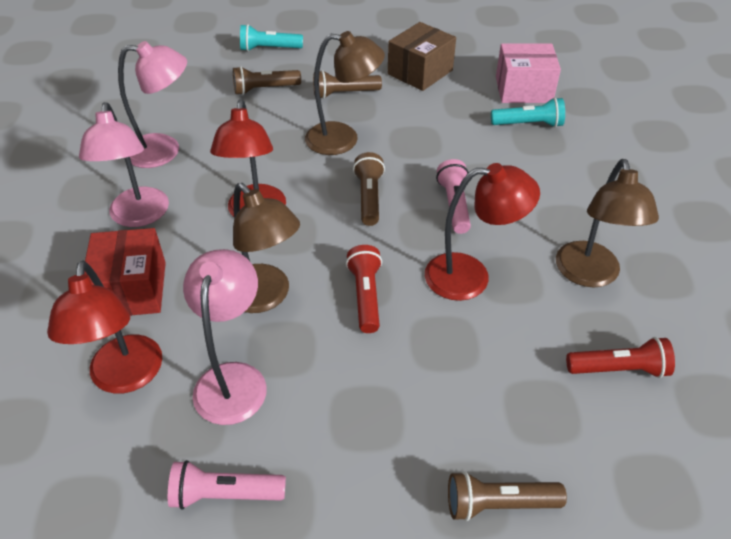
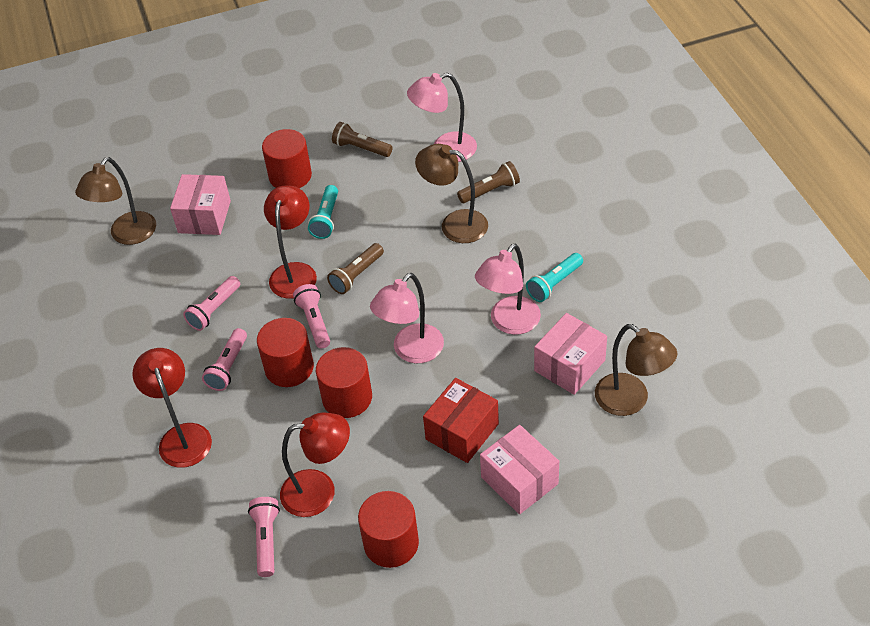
brown box: 1 -> 0
brown flashlight: 4 -> 3
pink box: 1 -> 3
pink flashlight: 2 -> 4
red cylinder: 0 -> 4
red flashlight: 2 -> 0

